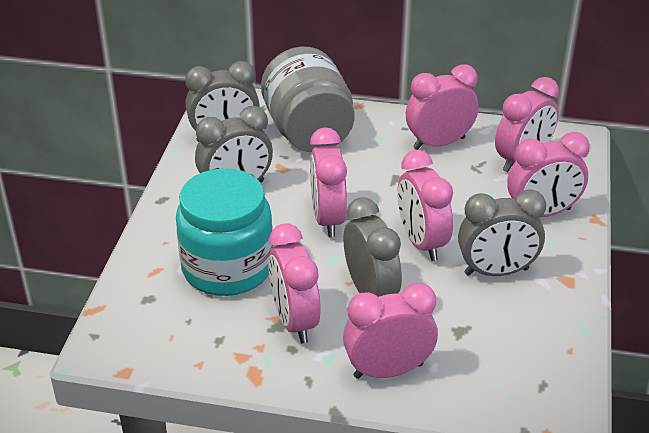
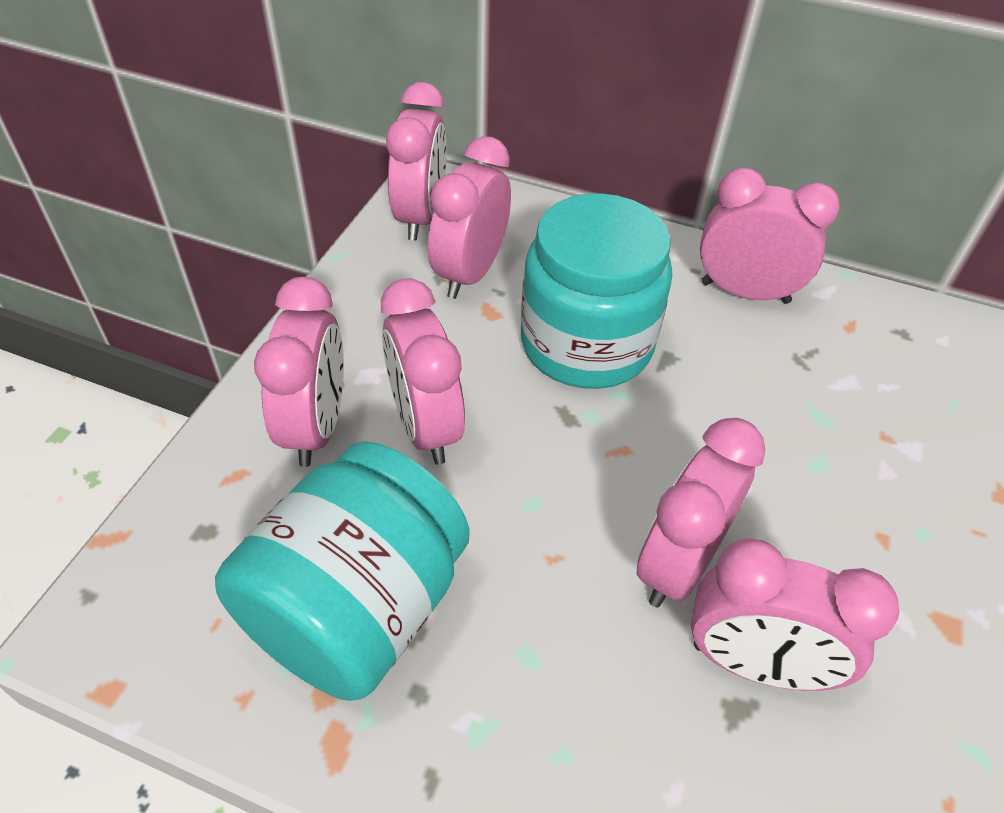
grey clock: 4 -> 0
grey jar: 1 -> 0
turquoise jar: 1 -> 2

